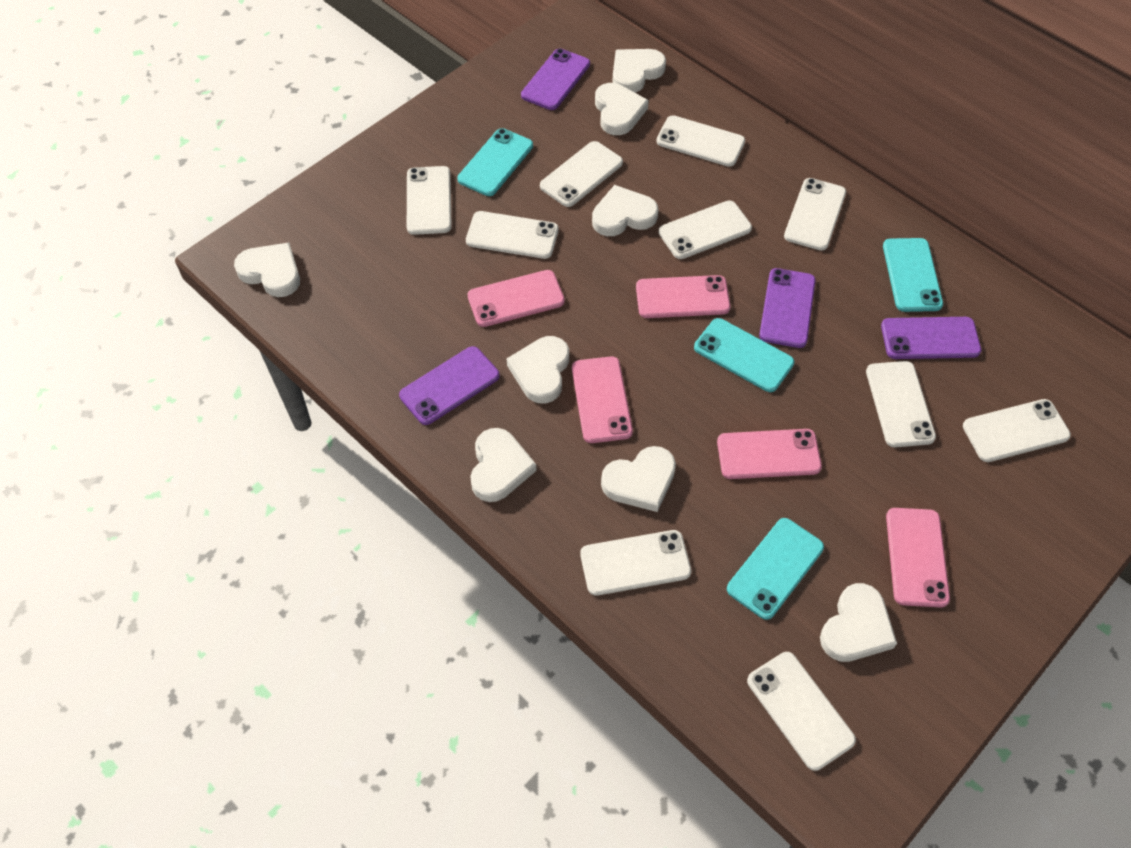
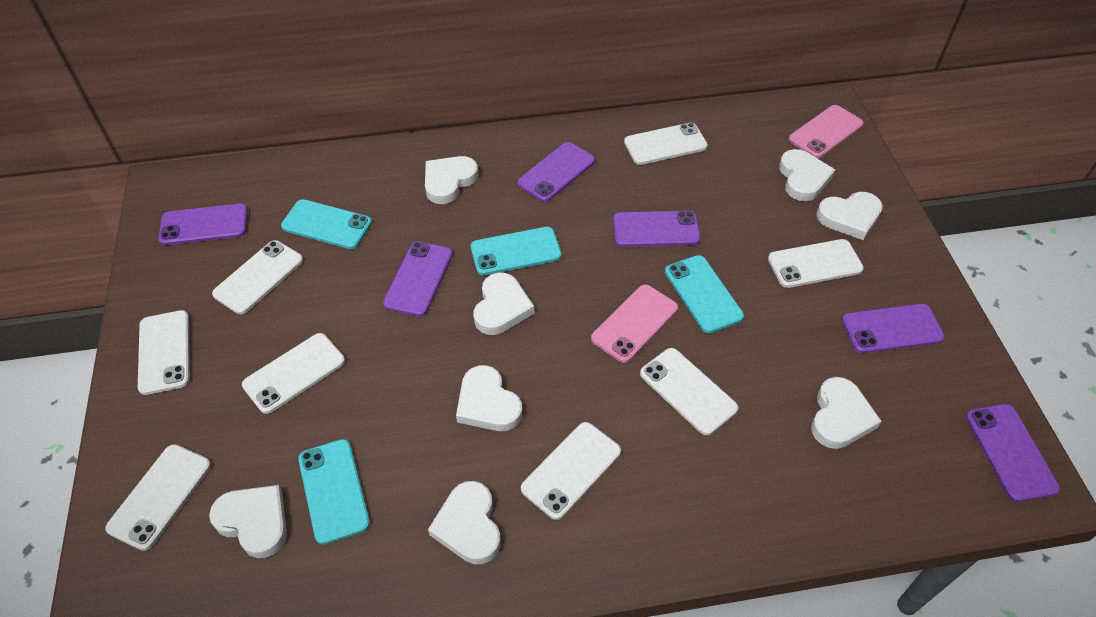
pink phone: 5 -> 2
purple phone: 4 -> 6
white phone: 10 -> 8

